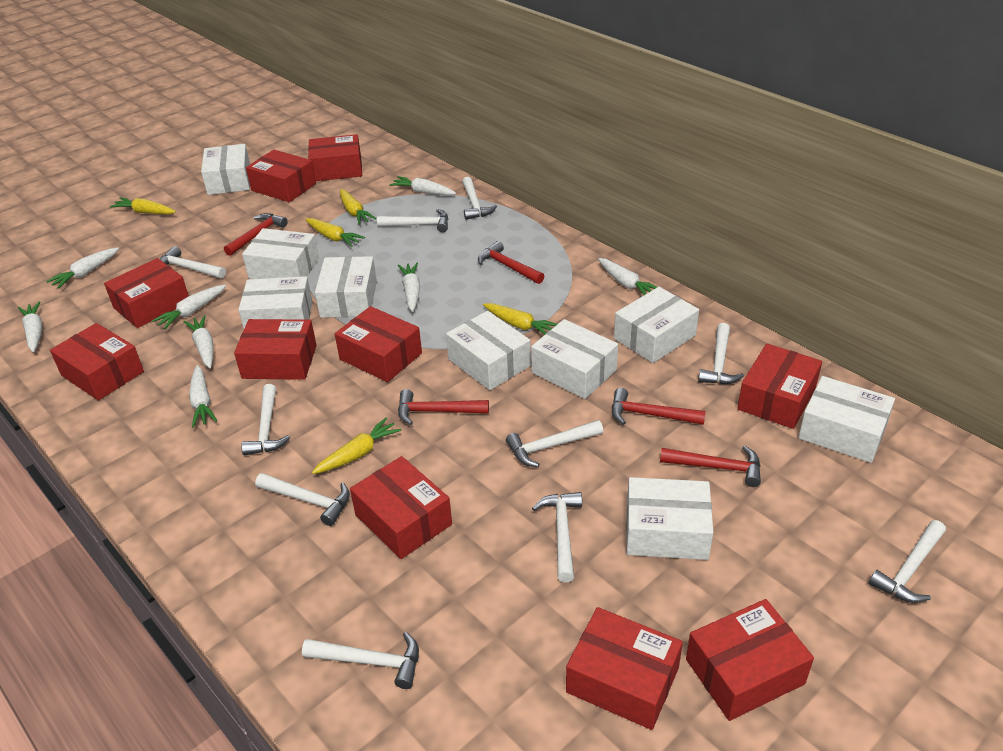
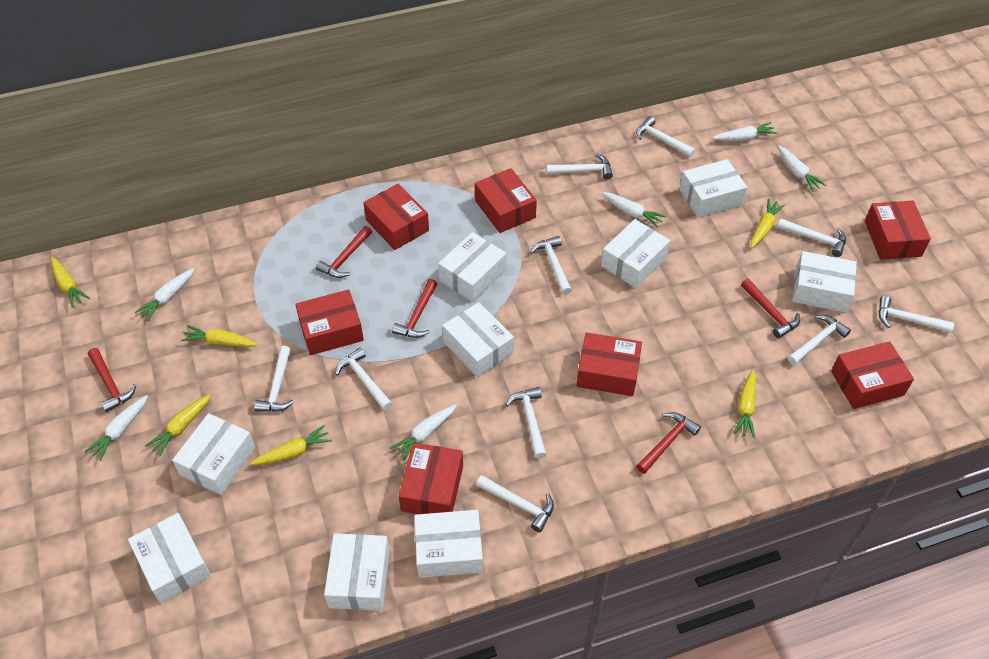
red box: 10 -> 7
white carrot: 8 -> 6
yellow carrot: 5 -> 6

